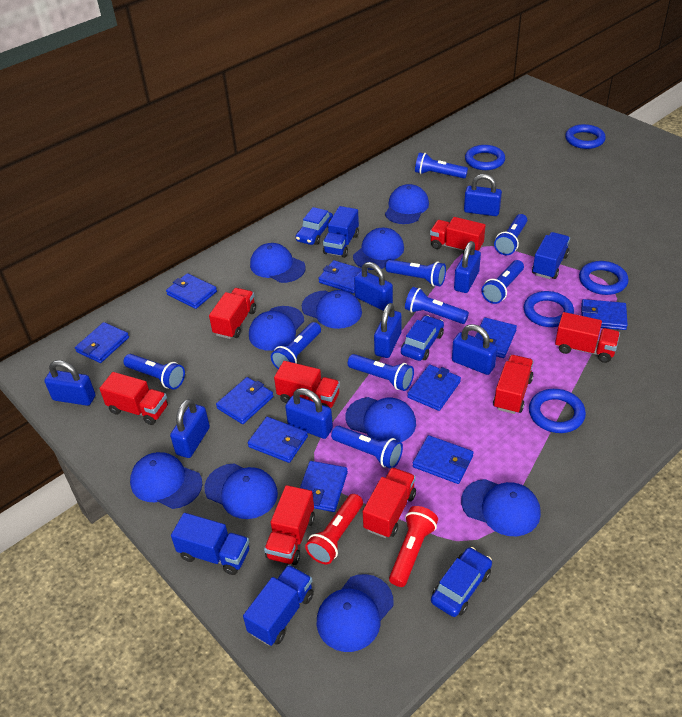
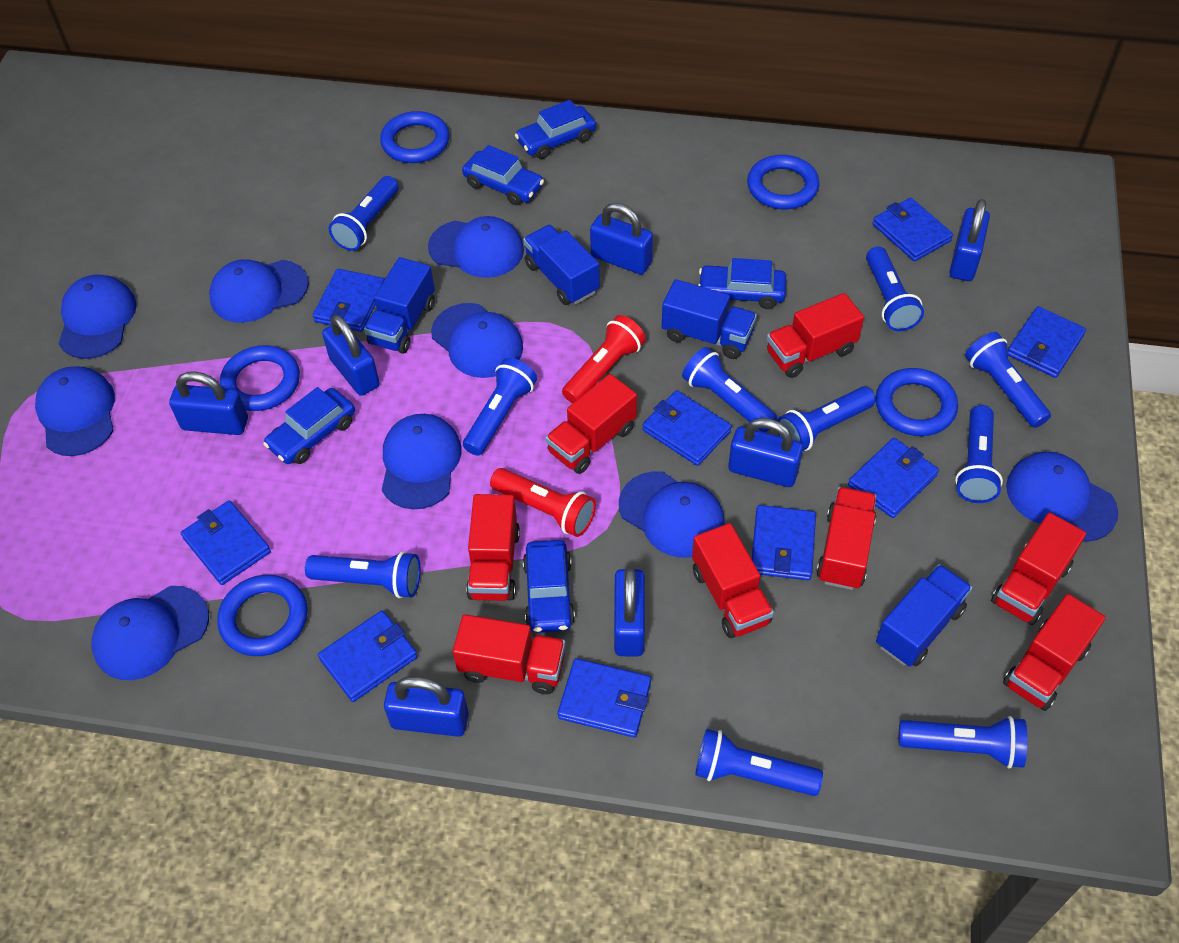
blue cap: 10 -> 9
blue car: 3 -> 5
blue flashlight: 9 -> 10
blue padlock: 8 -> 7
blue wallet: 10 -> 9

